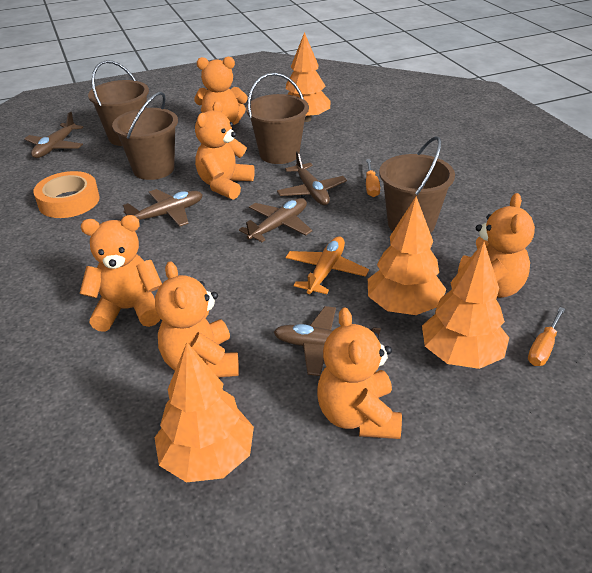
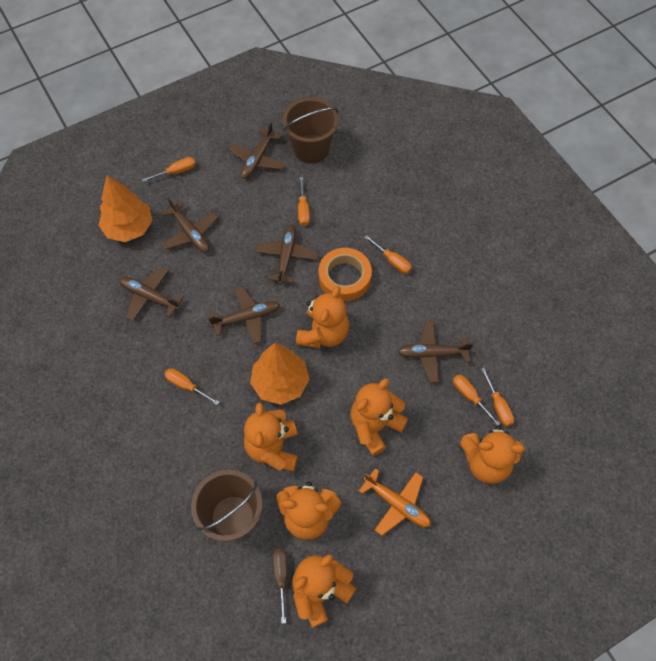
brown bucket: 4 -> 2
brown plane: 5 -> 6
brown screwdriver: 0 -> 1
orange screwdriver: 2 -> 6
orange tree: 4 -> 2

